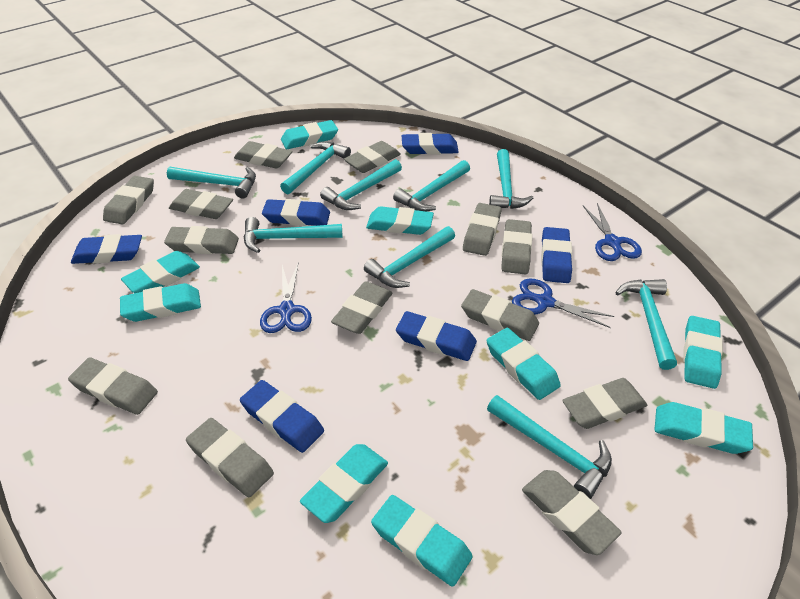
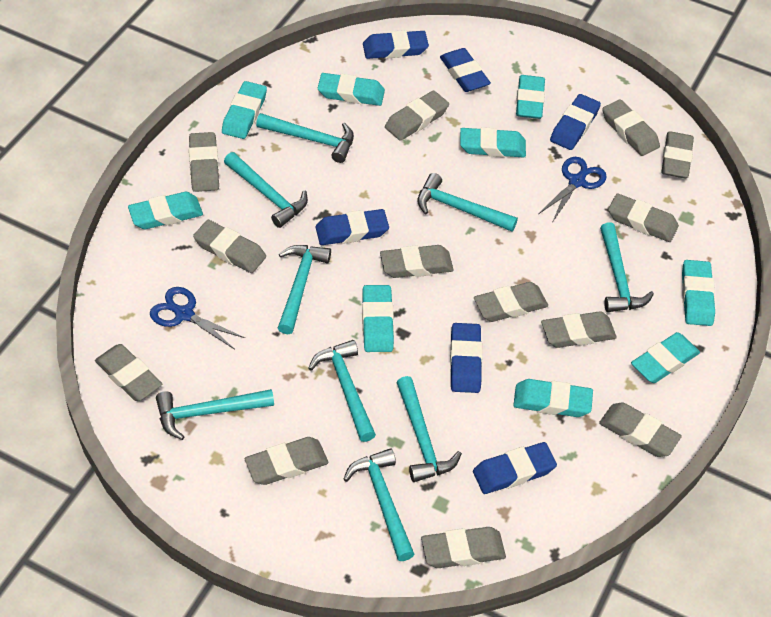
blue scissors: 3 -> 2

